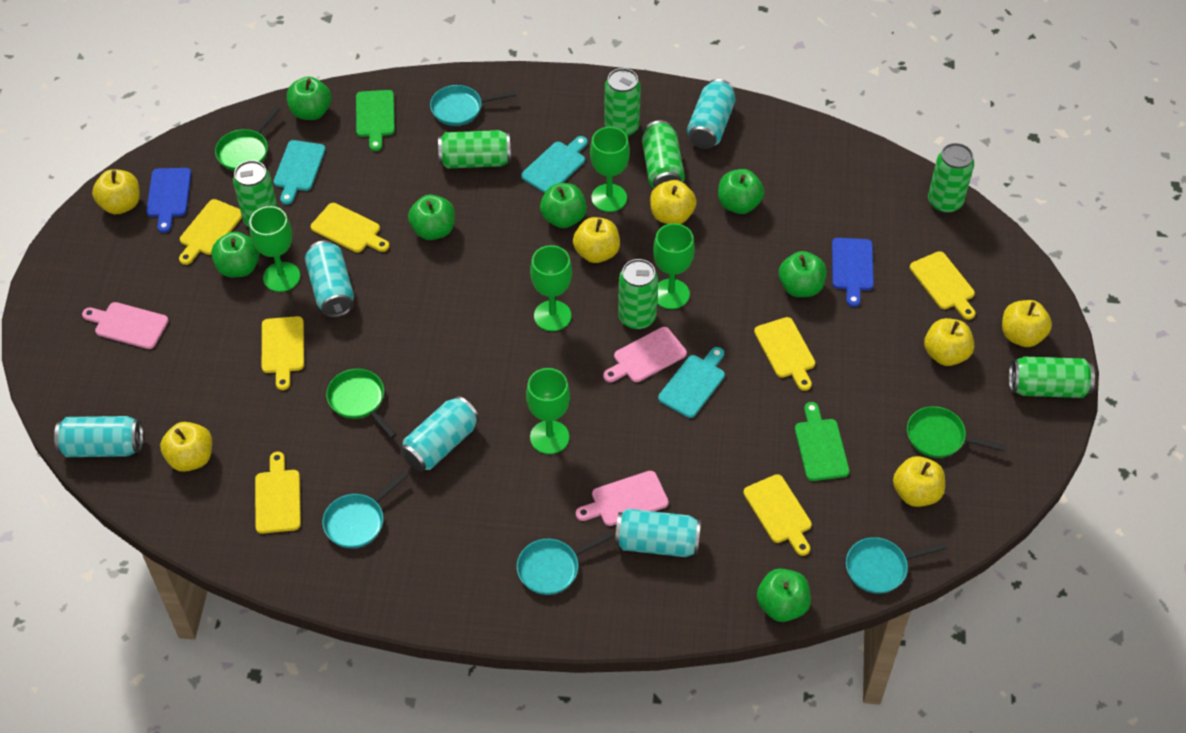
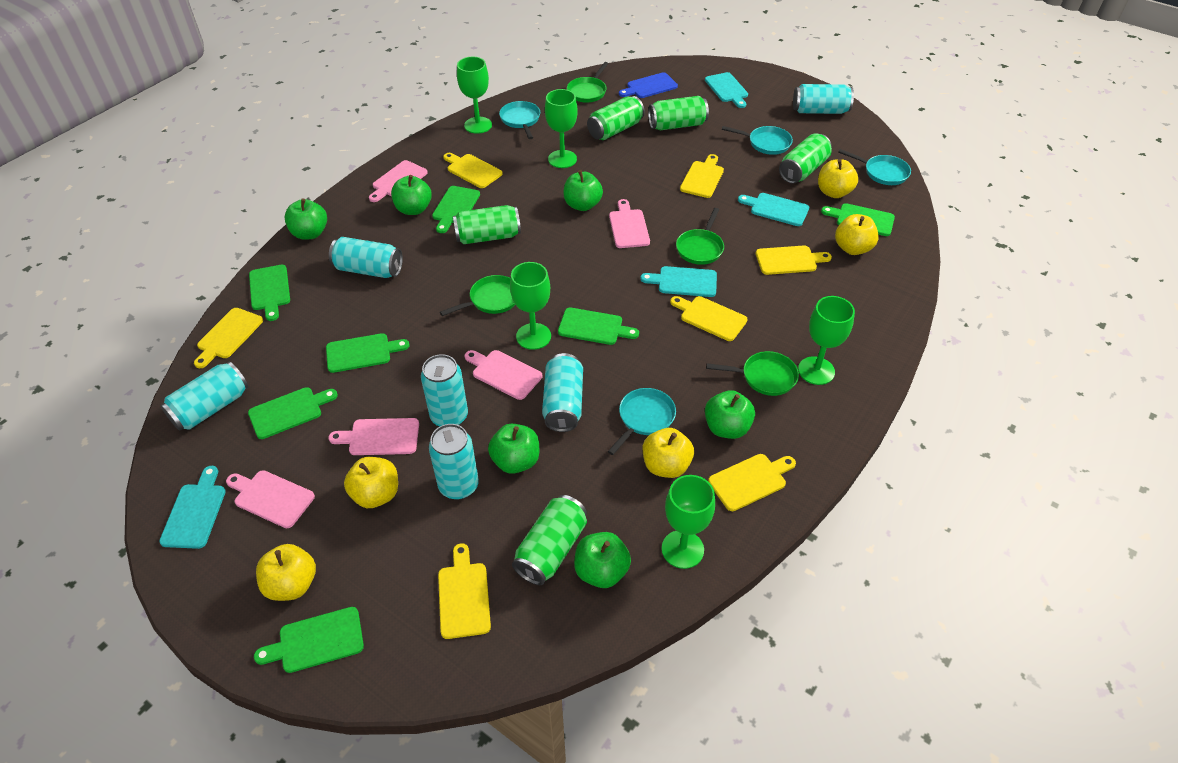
blue cutting board: 2 -> 1
green apple: 7 -> 6
green can: 7 -> 5
green cutting board: 2 -> 7
green pan: 3 -> 4
pink cutting board: 3 -> 5
turquoise can: 5 -> 6
turquoise cutting board: 3 -> 4
yellow apple: 7 -> 5

